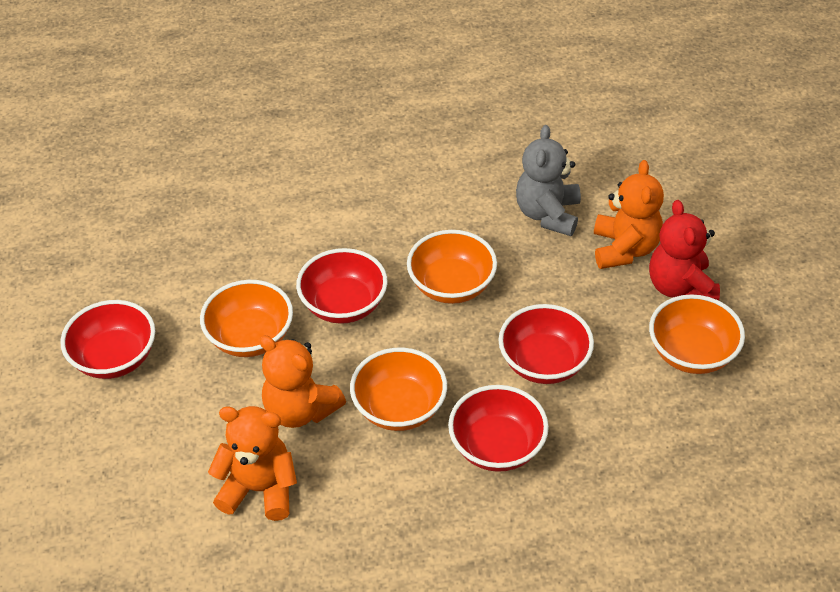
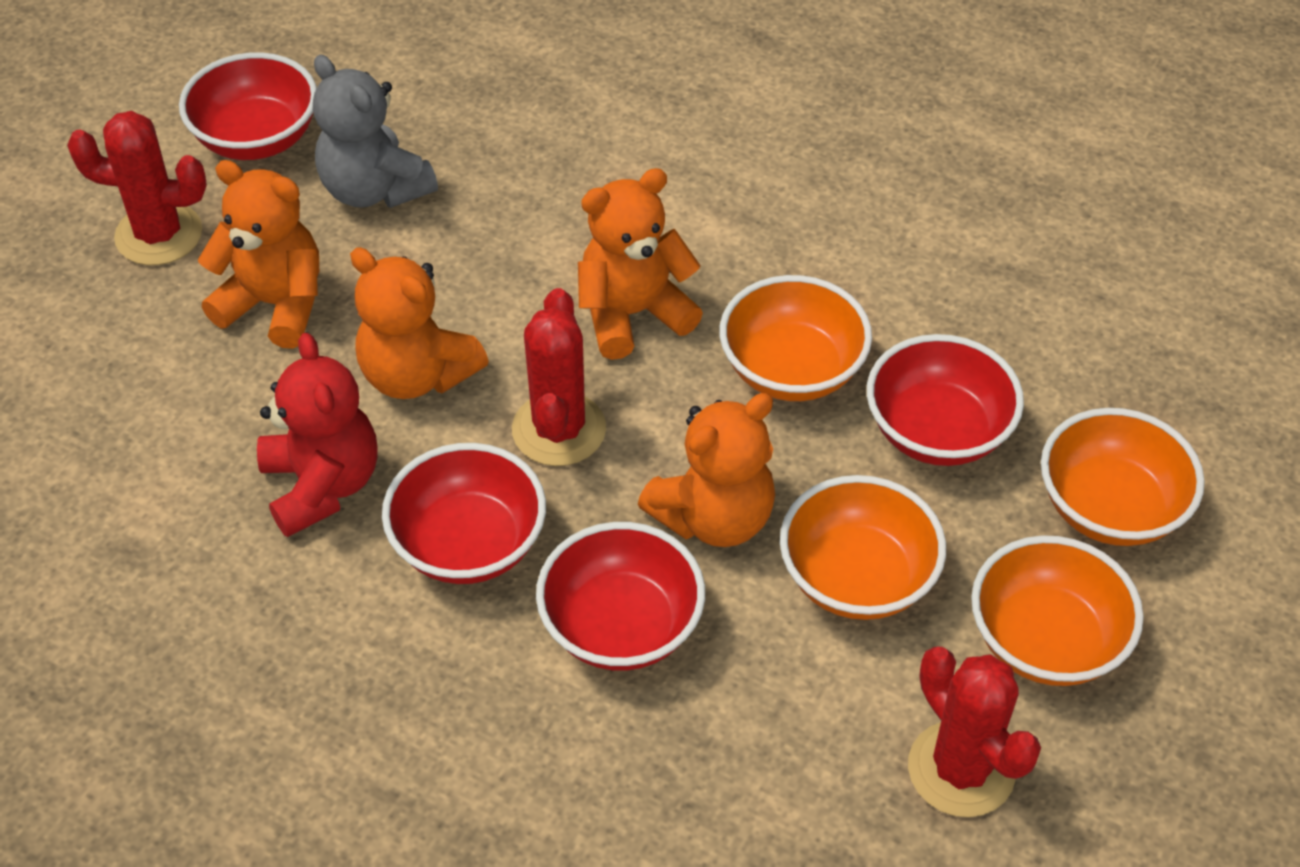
orange teddy bear: 3 -> 4
red cactus: 0 -> 3

